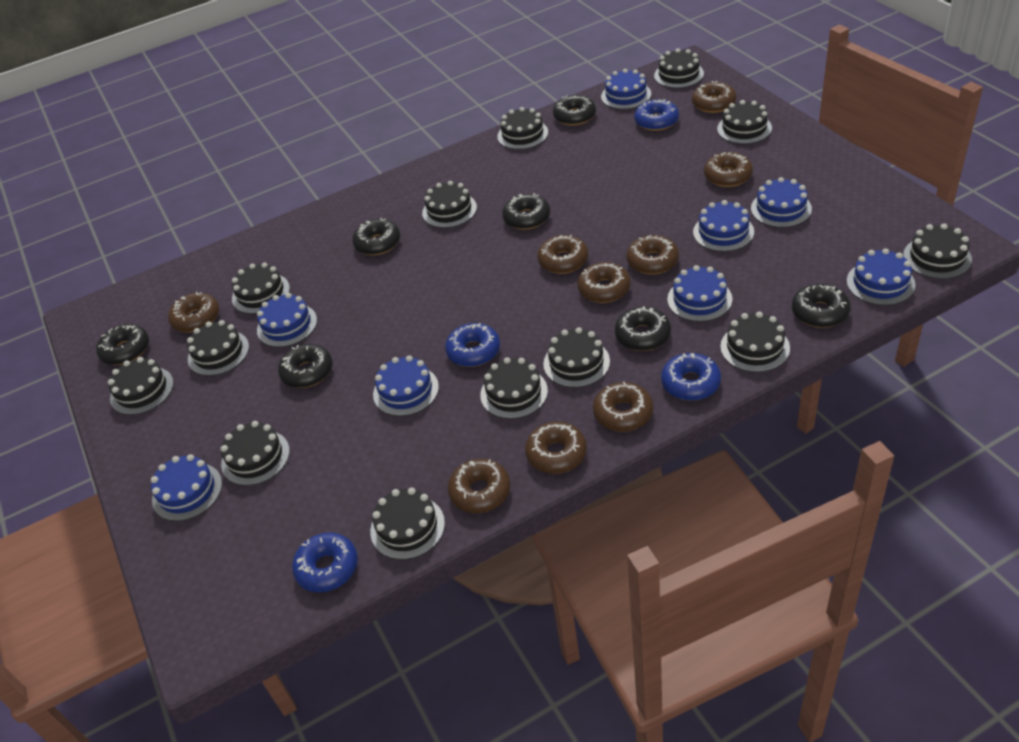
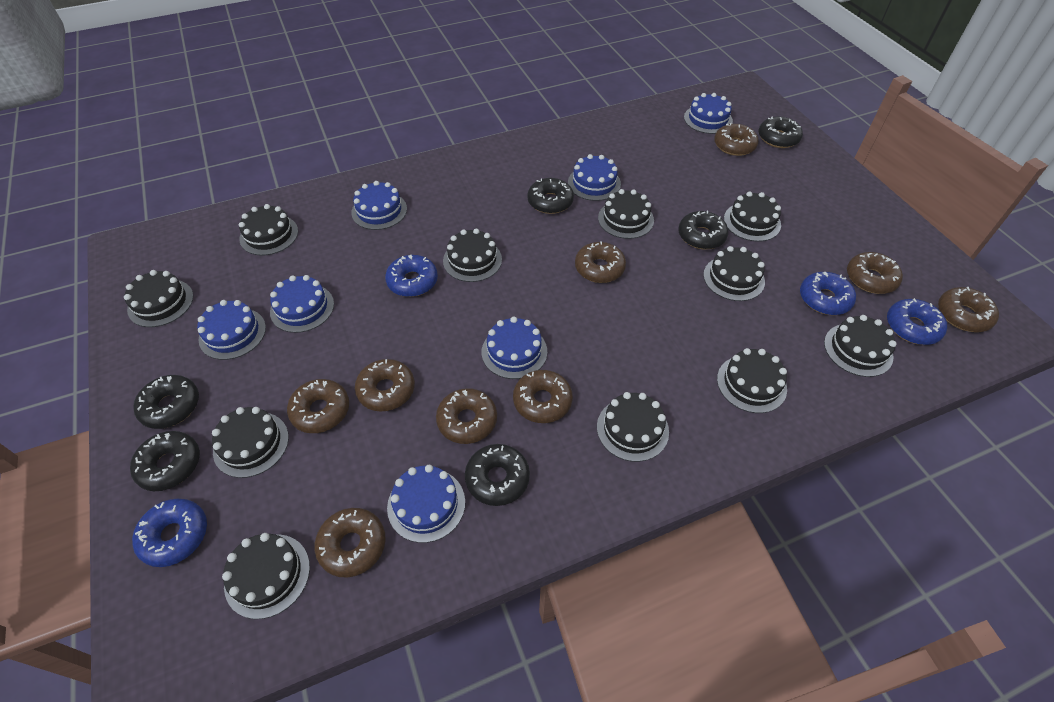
black cake: 13 -> 11
black donut: 7 -> 6
blue cake: 8 -> 7

